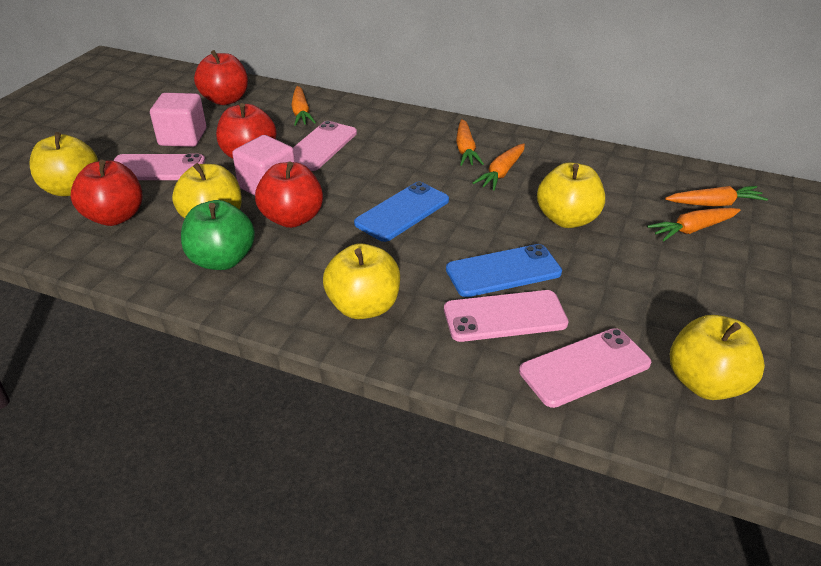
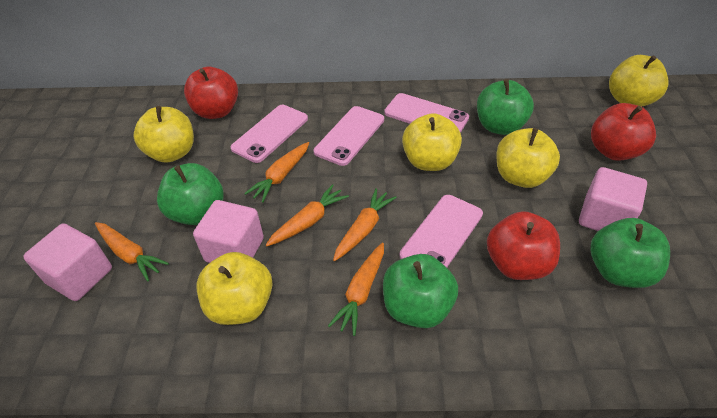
blue phone: 2 -> 0
green apple: 1 -> 4
pink cube: 2 -> 3
red apple: 4 -> 3

